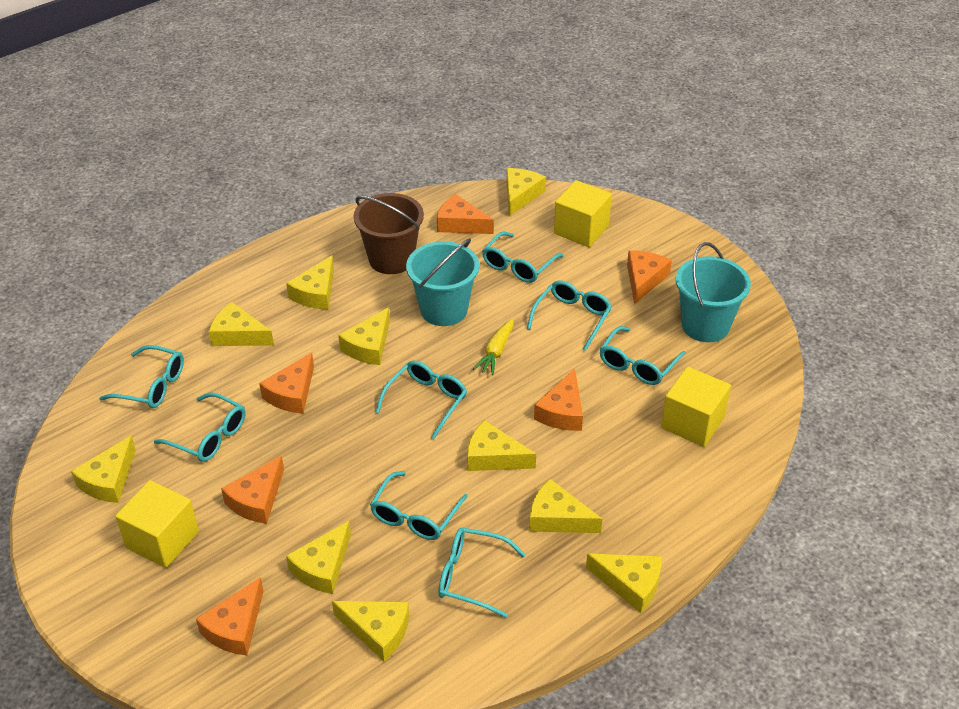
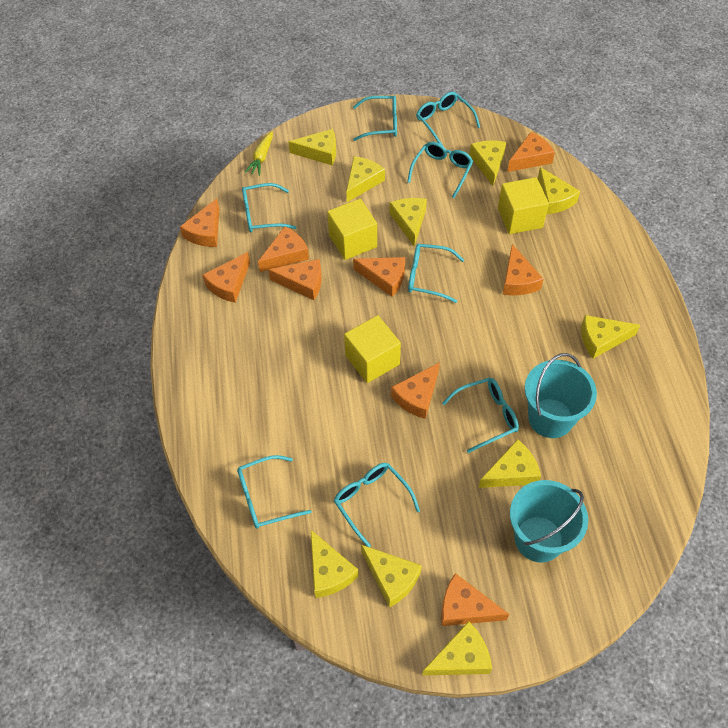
brown bucket: 1 -> 0
orange cheese: 6 -> 9

